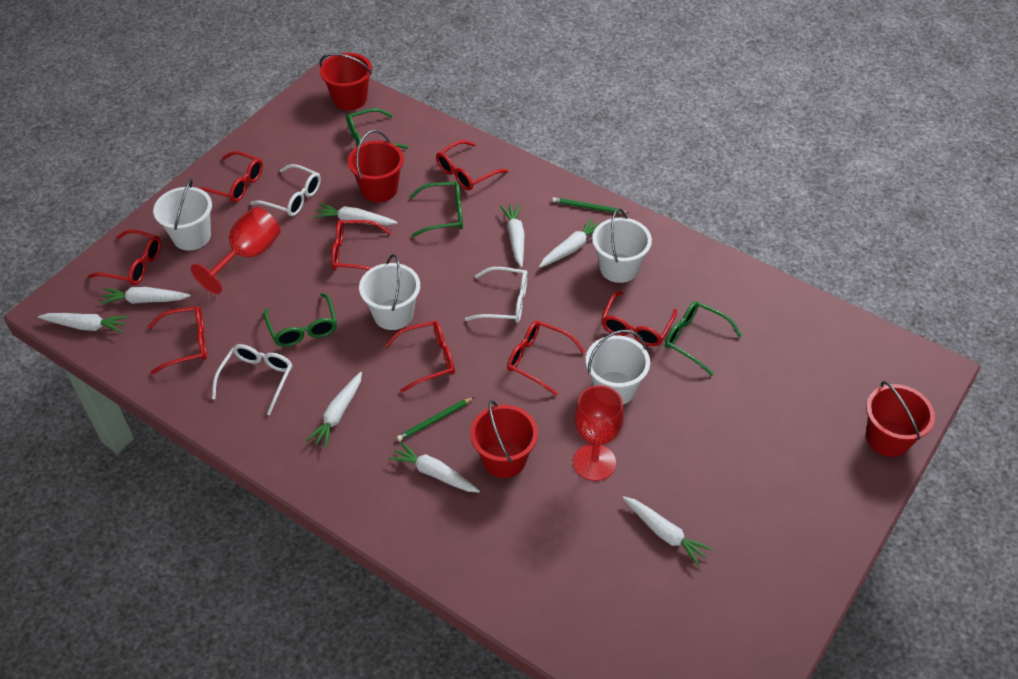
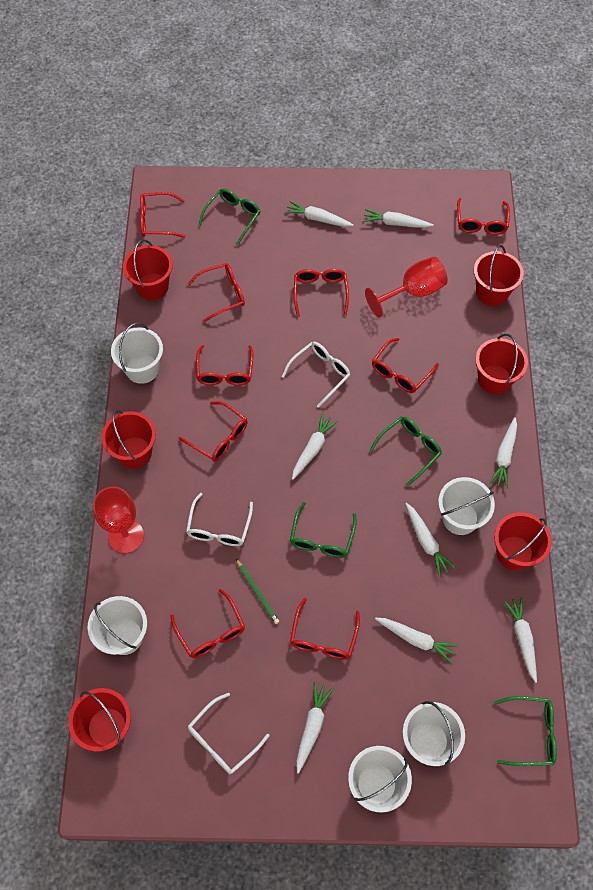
green pencil: 2 -> 1
red bucket: 4 -> 6
red glasses: 8 -> 9
white bucket: 4 -> 5

